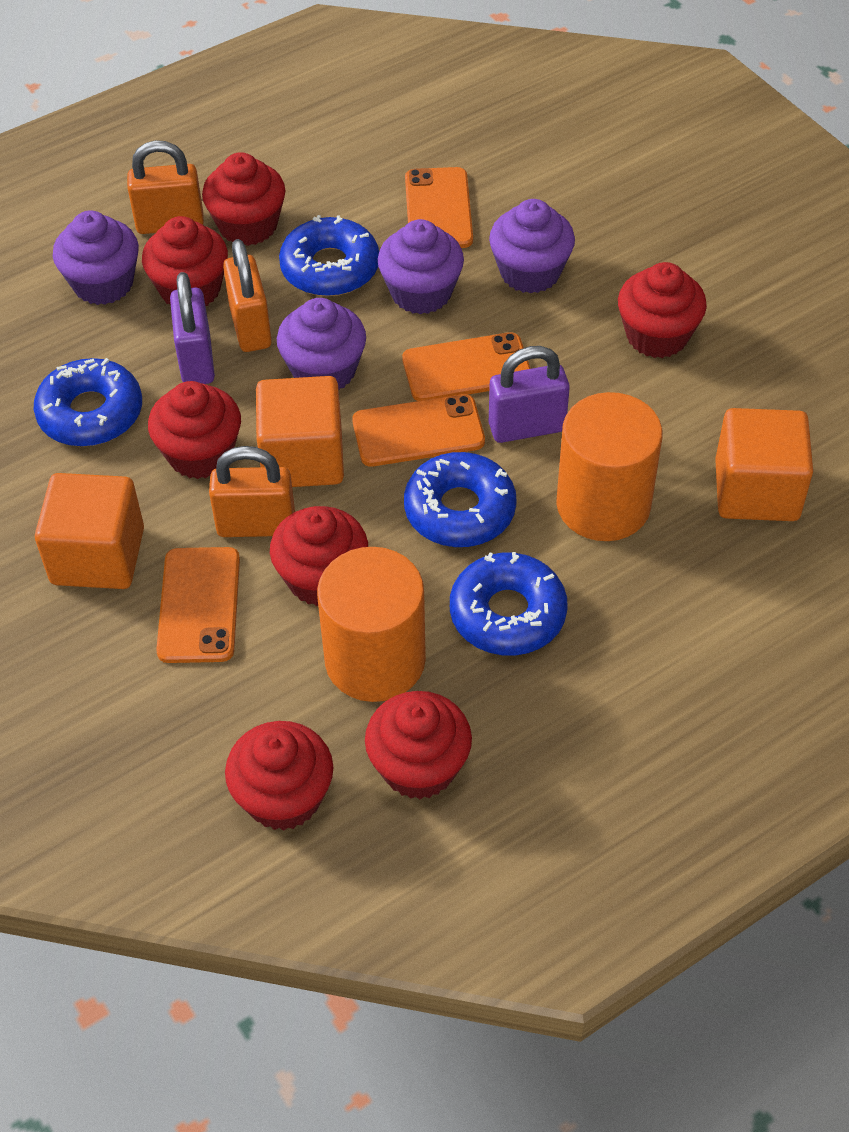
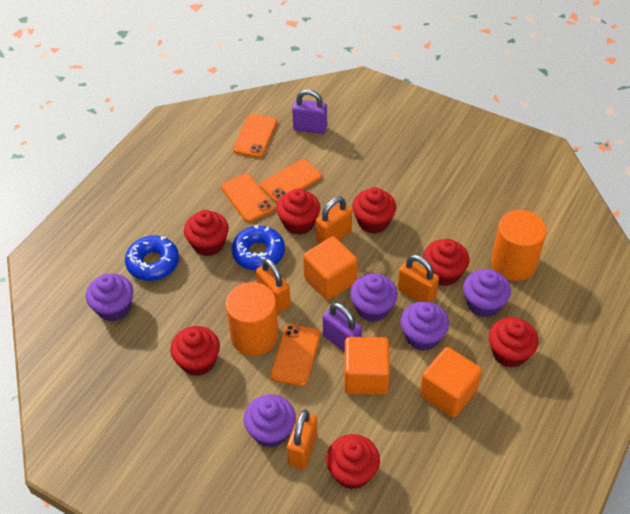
blue donut: 4 -> 2
orange padlock: 3 -> 4
purple cupcake: 4 -> 5

